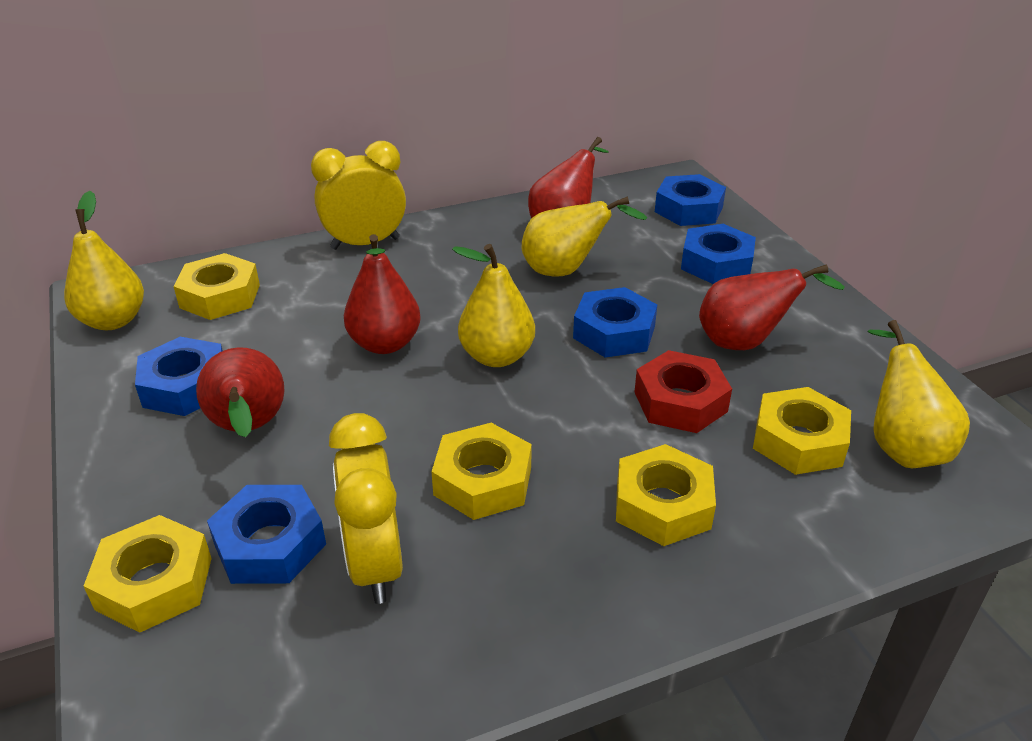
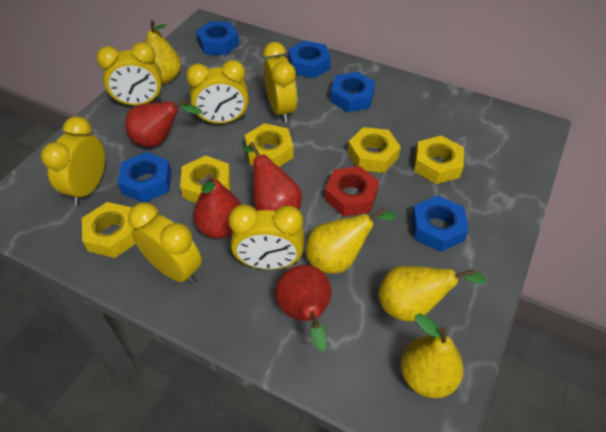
yellow clock: 2 -> 6

